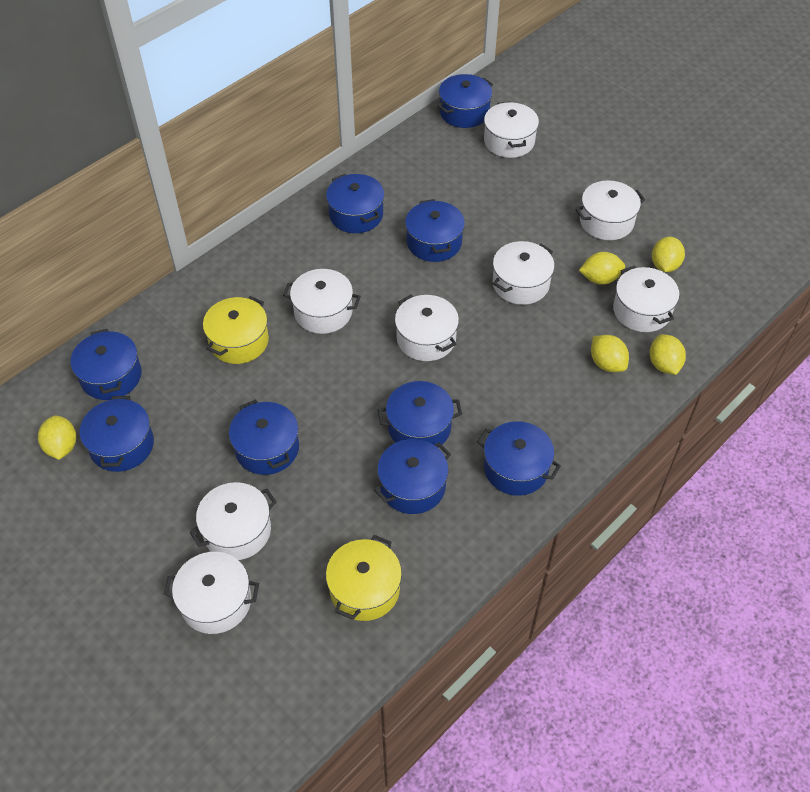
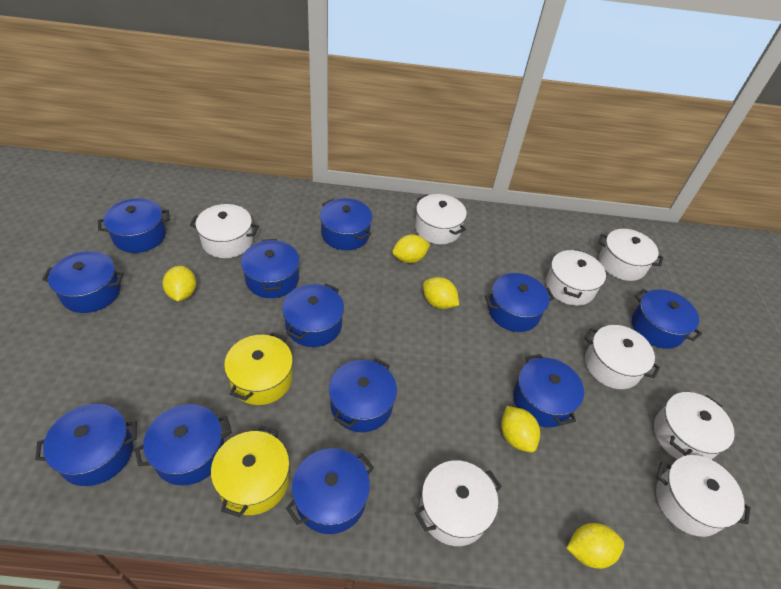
blue pot: 9 -> 12

